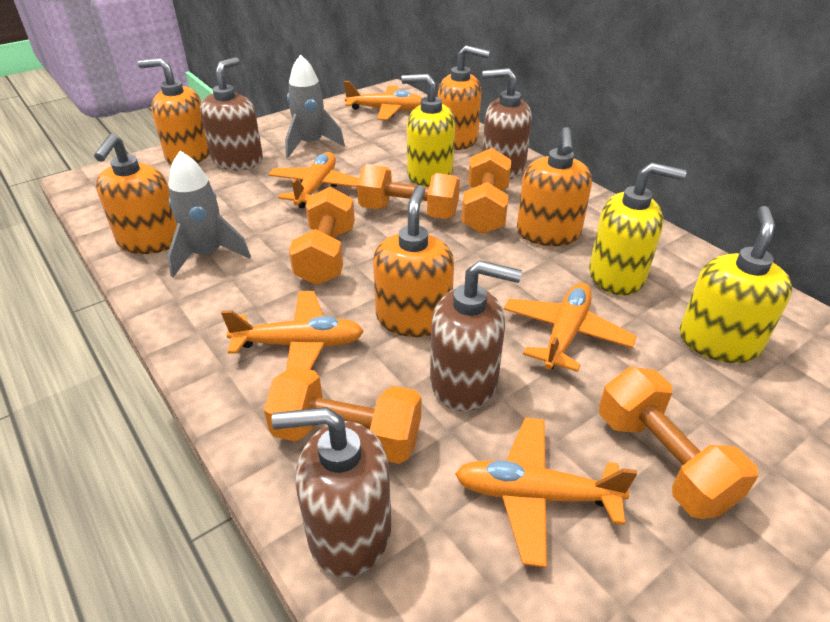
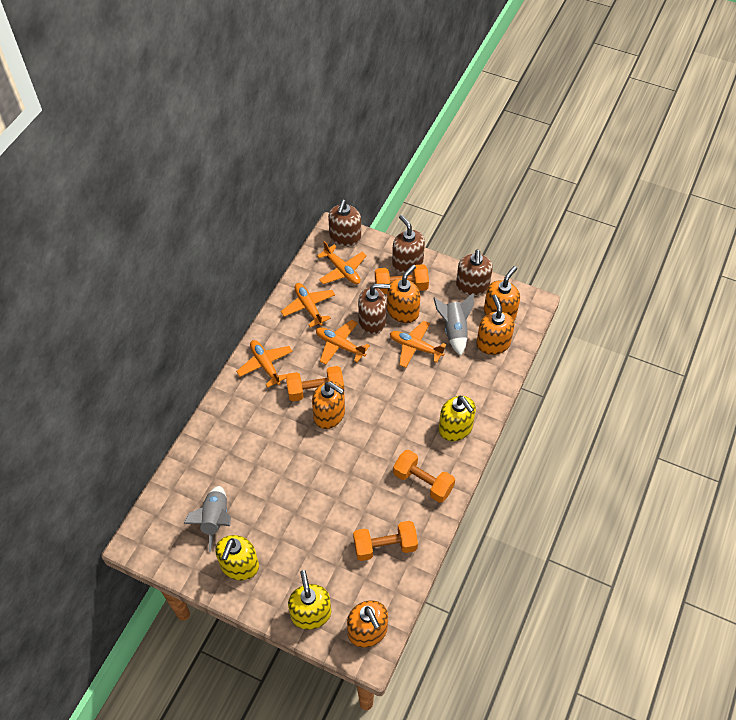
orange dumbbell: 5 -> 4

